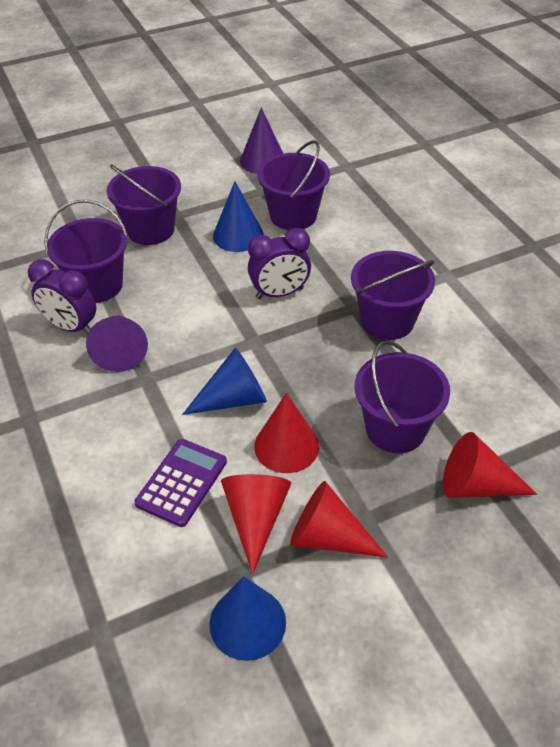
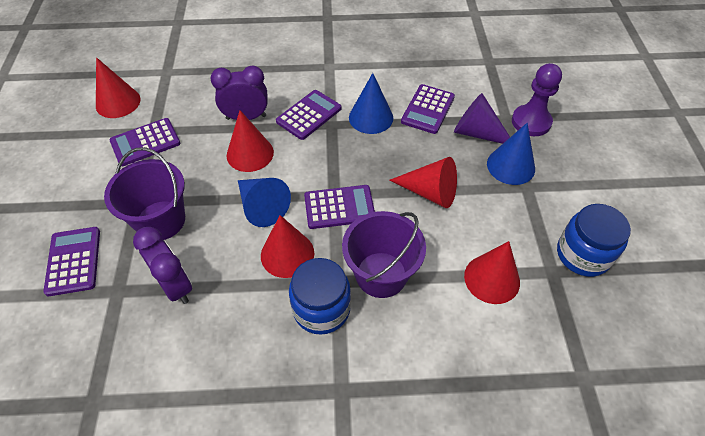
blue jar: 0 -> 2
purple bucket: 5 -> 2
purple calculator: 1 -> 5
purple cone: 2 -> 1
purple pawn: 0 -> 1
red cone: 4 -> 5

